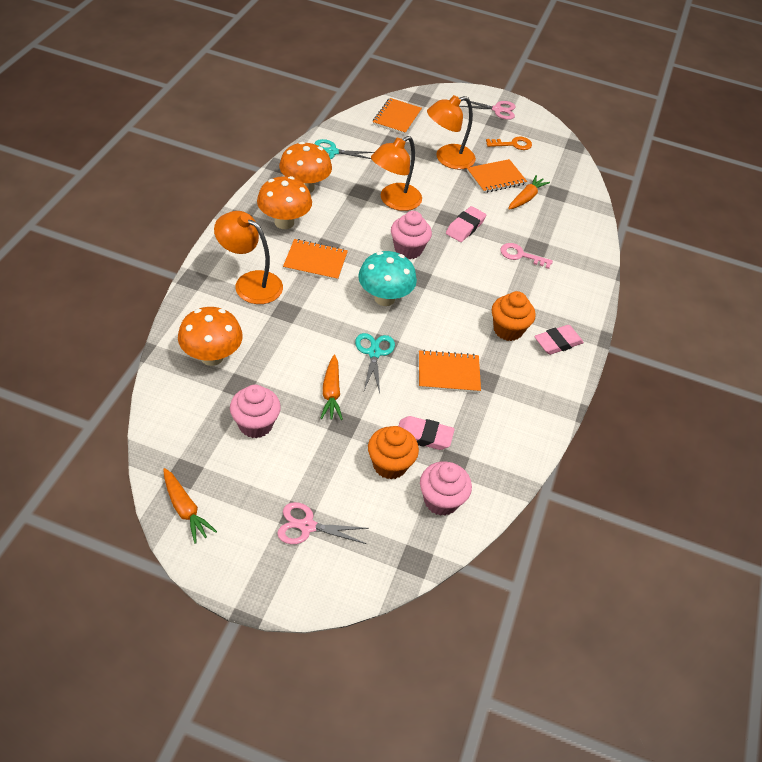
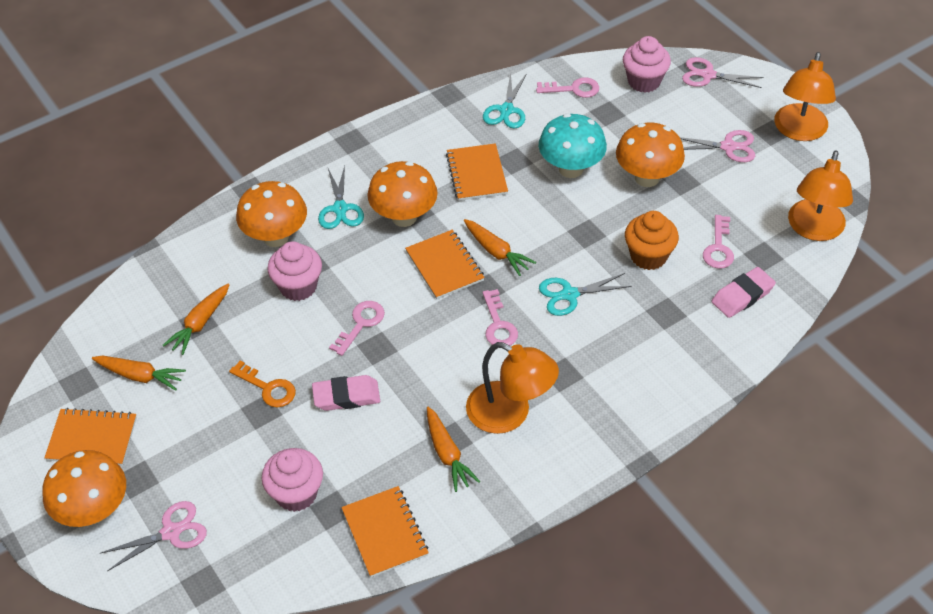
orange carrot: 3 -> 4
orange cupcake: 2 -> 1
orange mushroom: 3 -> 4
pink eraser: 3 -> 2
pink key: 1 -> 4
pink scissors: 2 -> 3
turquoise scissors: 2 -> 3

